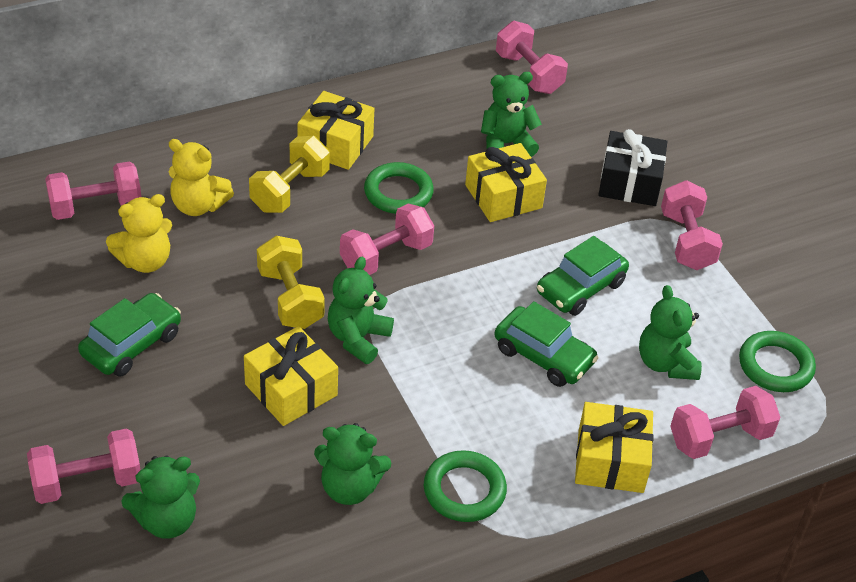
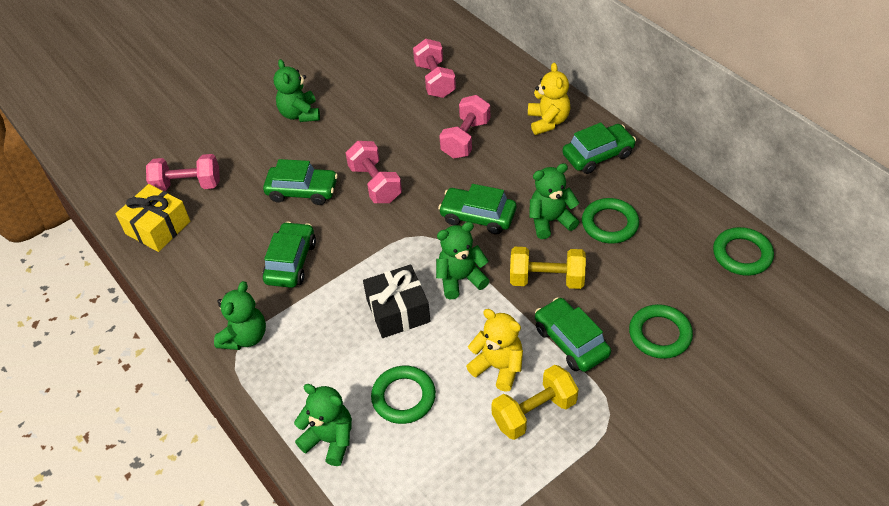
green car: 3 -> 5
green ring: 3 -> 4
pink dumbbell: 6 -> 4
yellow gift: 4 -> 1

